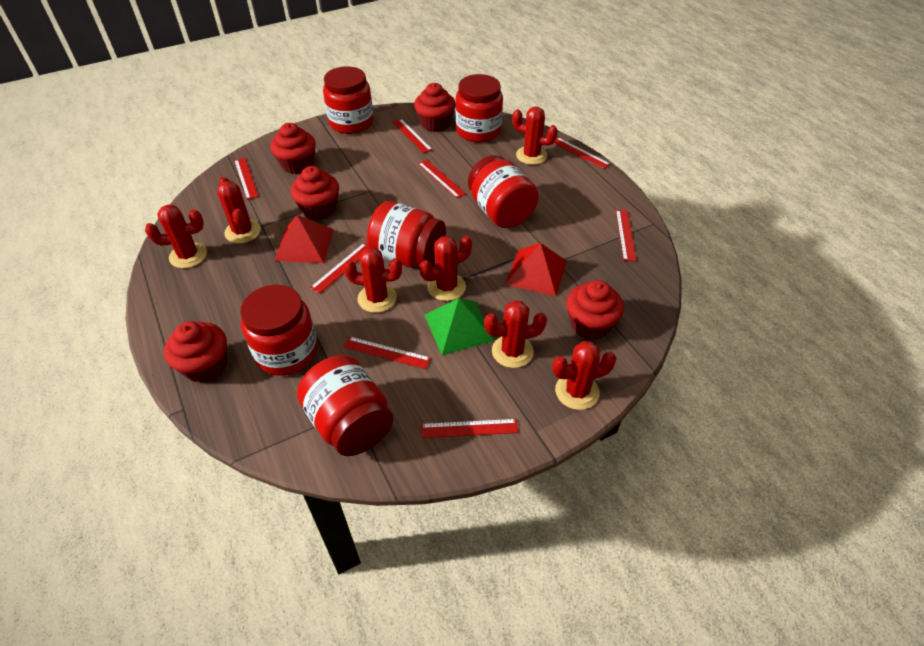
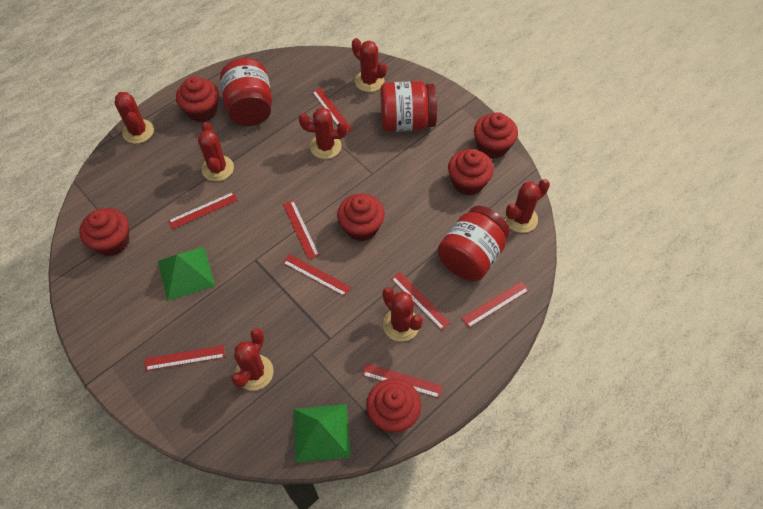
green pyramid: 1 -> 2
red cupcake: 5 -> 6
red jar: 6 -> 3
red pyramid: 2 -> 0

